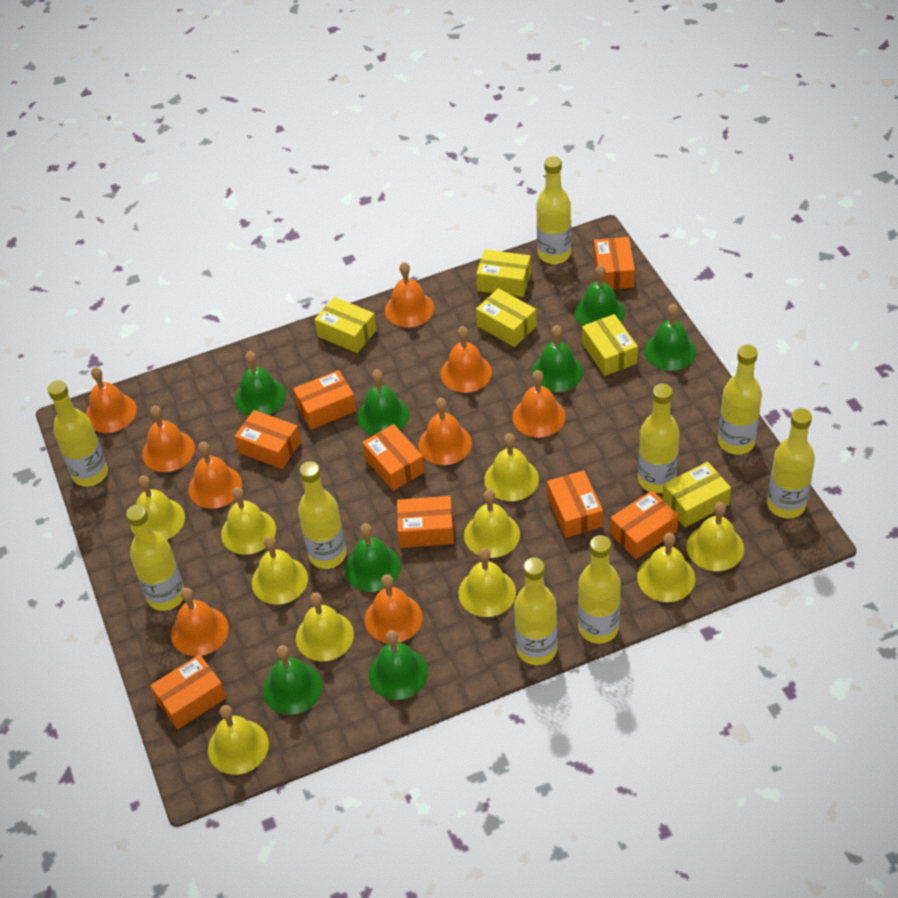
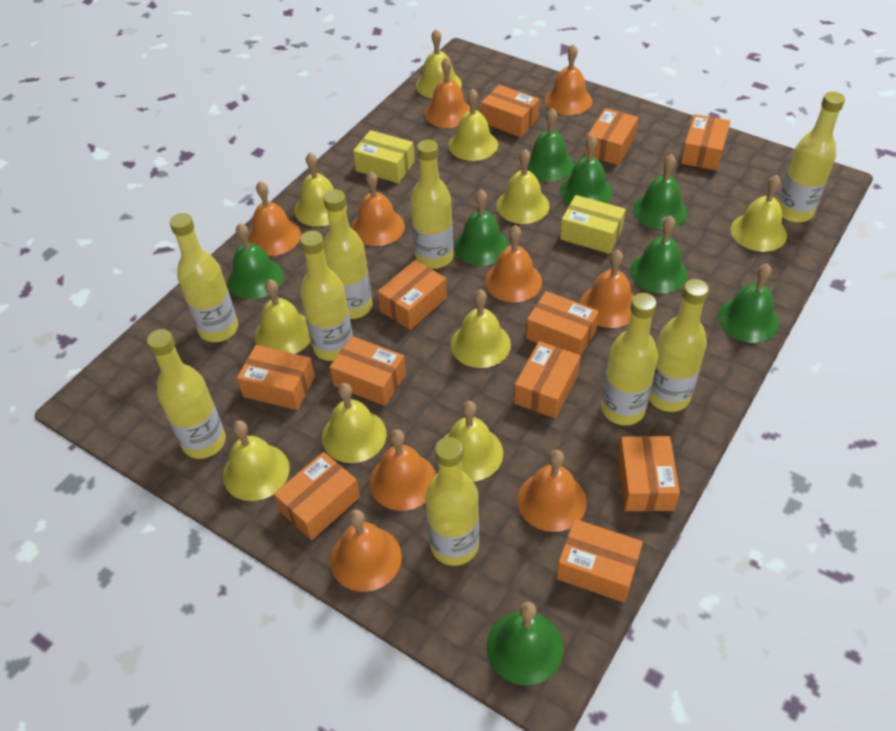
orange box: 8 -> 11
yellow box: 5 -> 2

